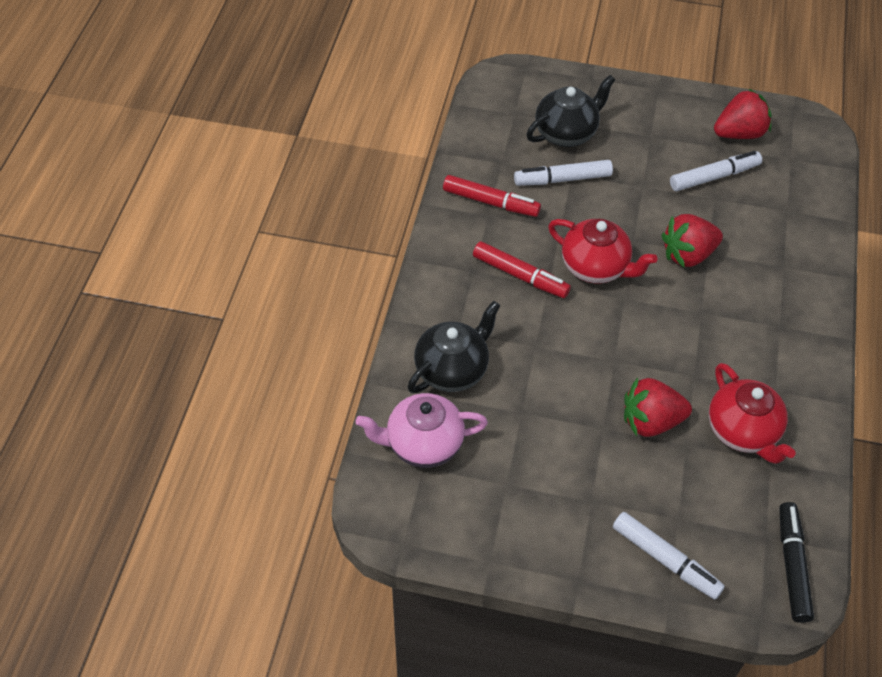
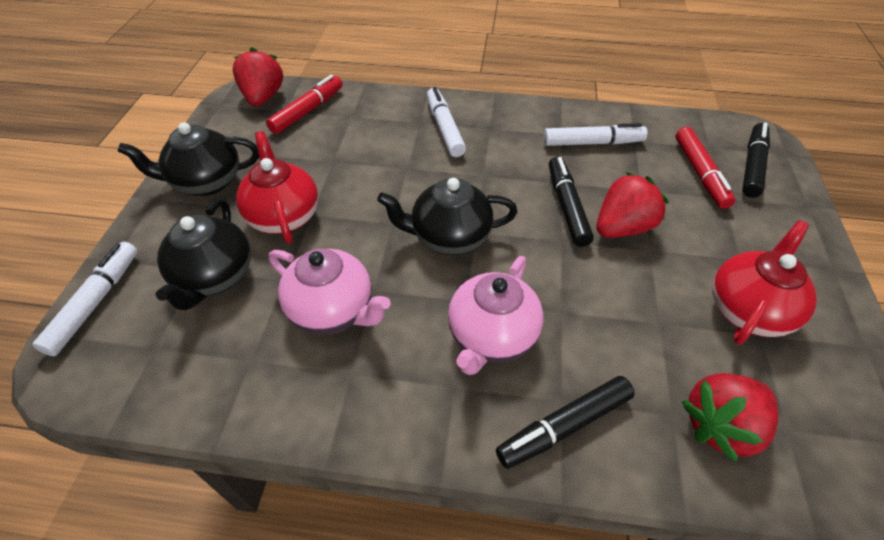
black marker: 1 -> 3
black teapot: 2 -> 3
pink teapot: 1 -> 2

